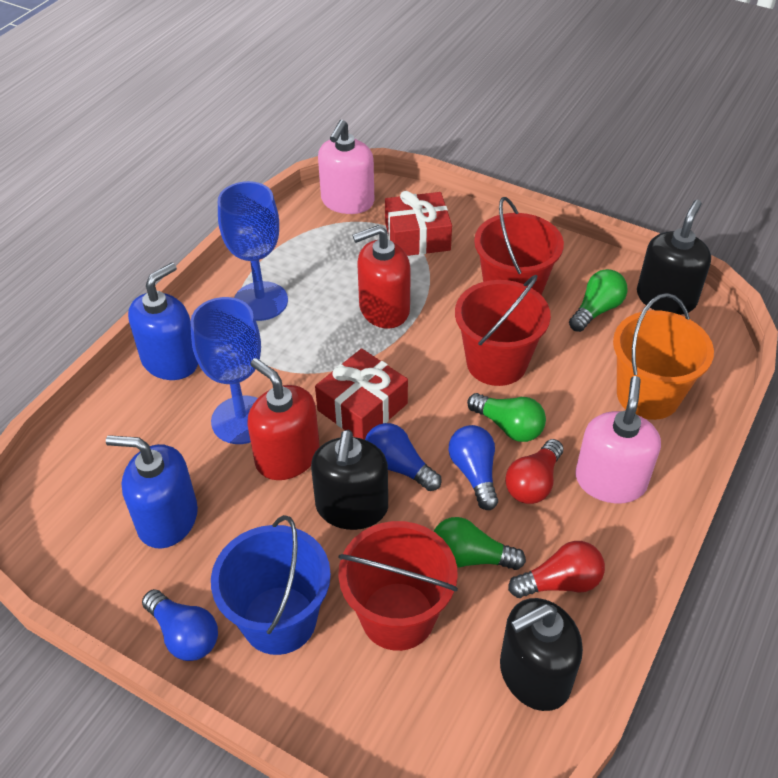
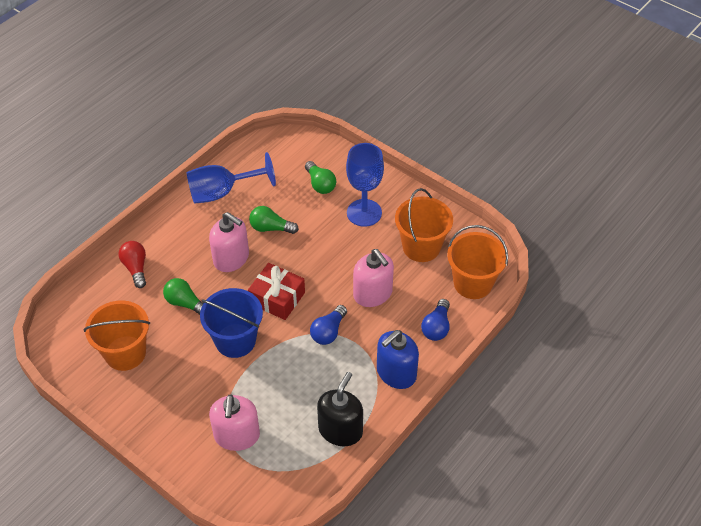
black soap dispenser: 3 -> 1
blue light bulb: 3 -> 2
blue soap dispenser: 2 -> 1
orange bucket: 1 -> 3
pink soap dispenser: 2 -> 3
red bucket: 3 -> 0
red gift: 2 -> 1
red light bulb: 2 -> 1
red soap dispenser: 2 -> 0

